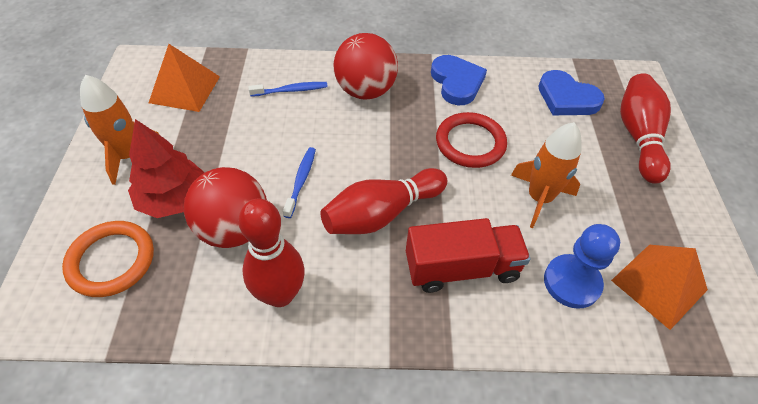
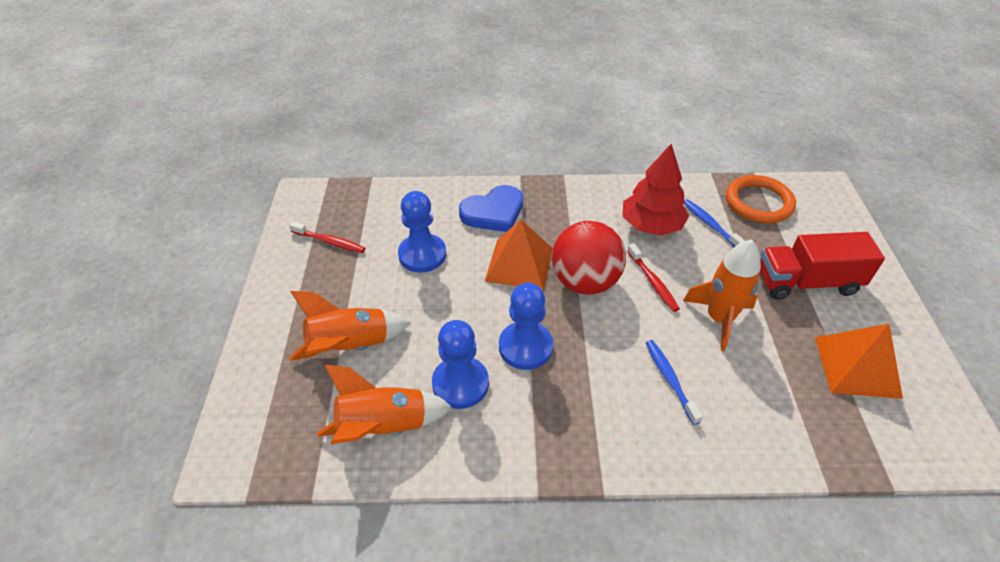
blue heart: 2 -> 1
blue pawn: 1 -> 3
orange rocket: 2 -> 3
red ball: 2 -> 1
red bowling pin: 3 -> 0
red ring: 1 -> 0
red toothbrush: 0 -> 2

